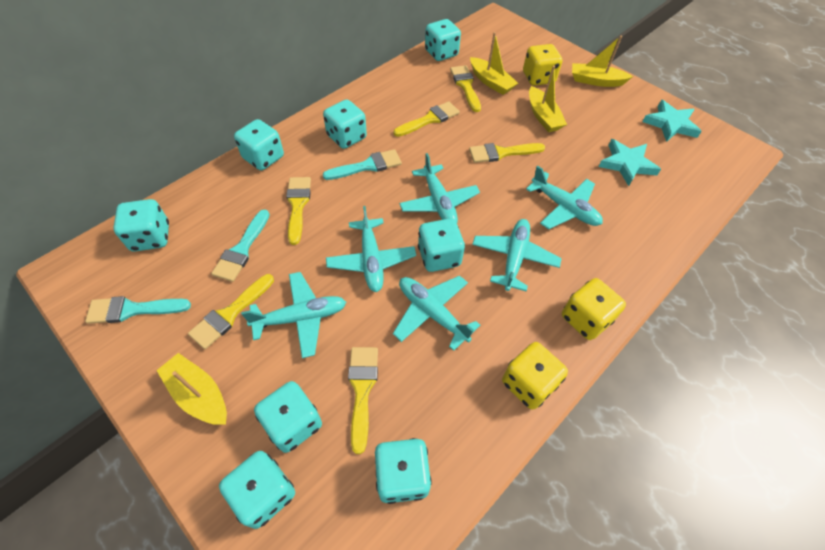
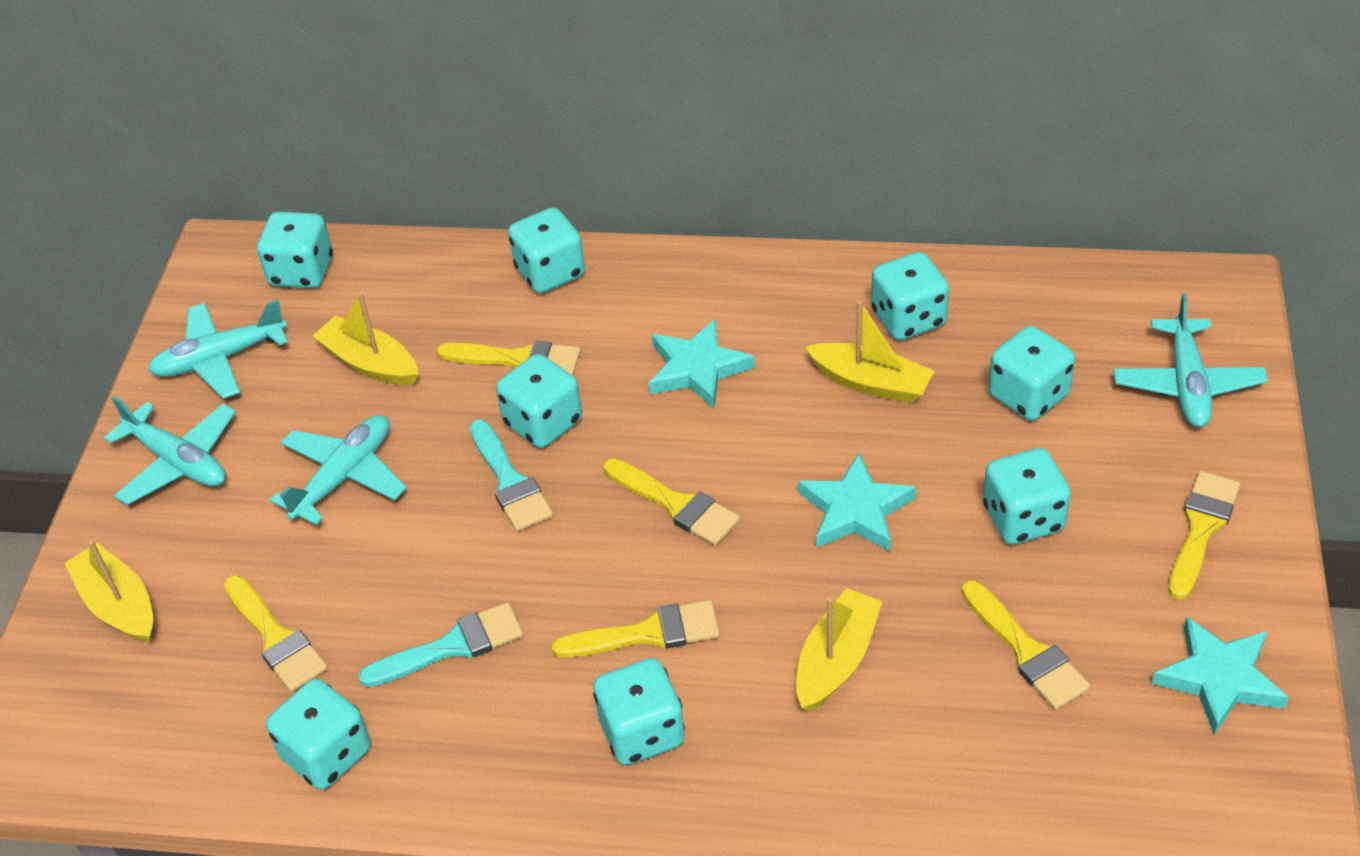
turquoise brush: 3 -> 2
turquoise plane: 6 -> 4
turquoise star: 2 -> 3
yellow dice: 3 -> 0

